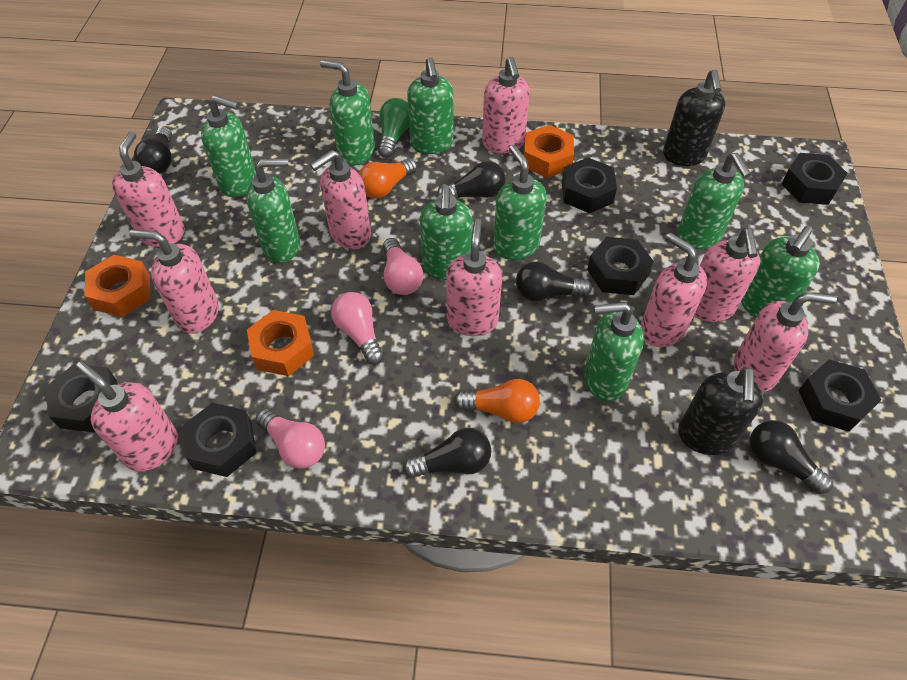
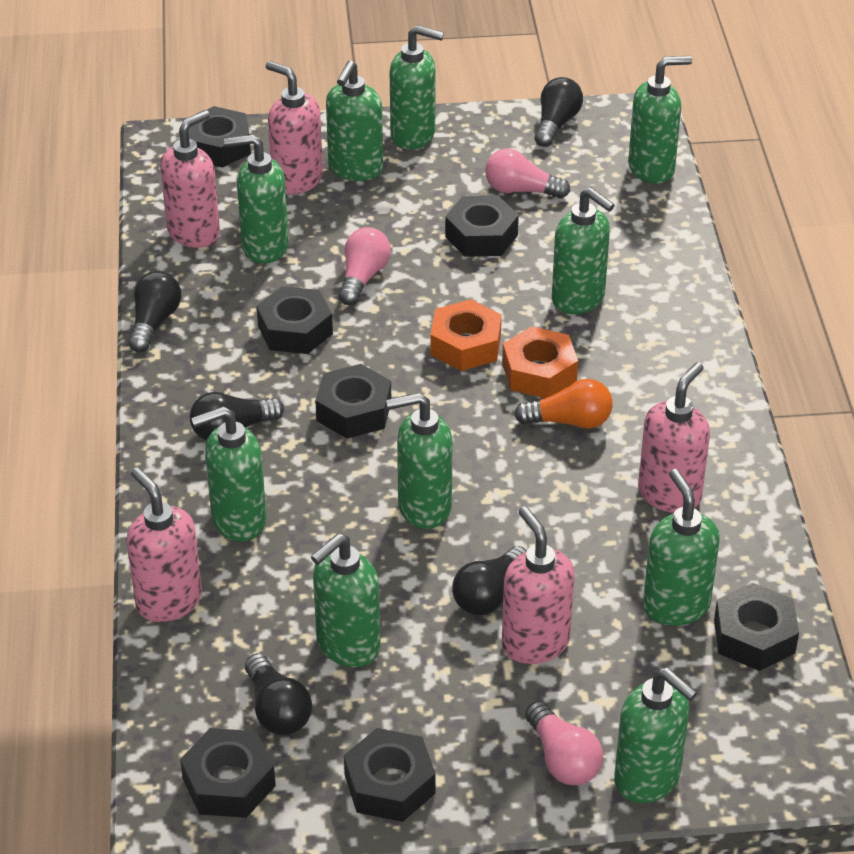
black nut: 6 -> 7
black soap dispenser: 2 -> 0
green light bulb: 1 -> 0
green soap dispenser: 9 -> 10
orange light bulb: 2 -> 1
orange nut: 3 -> 2
pink soap dispenser: 9 -> 5

